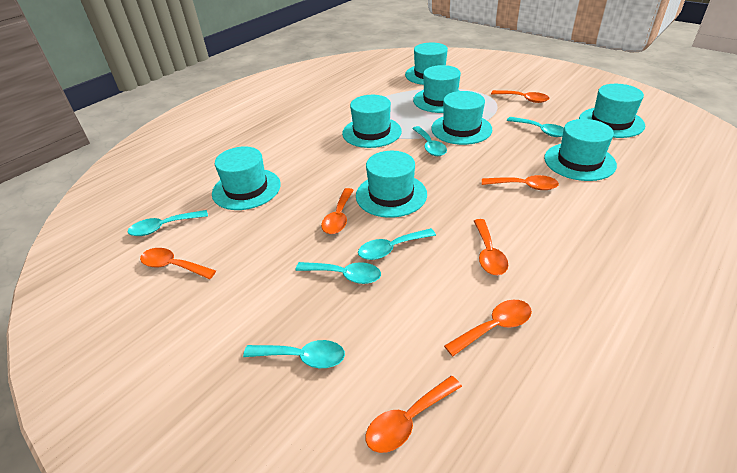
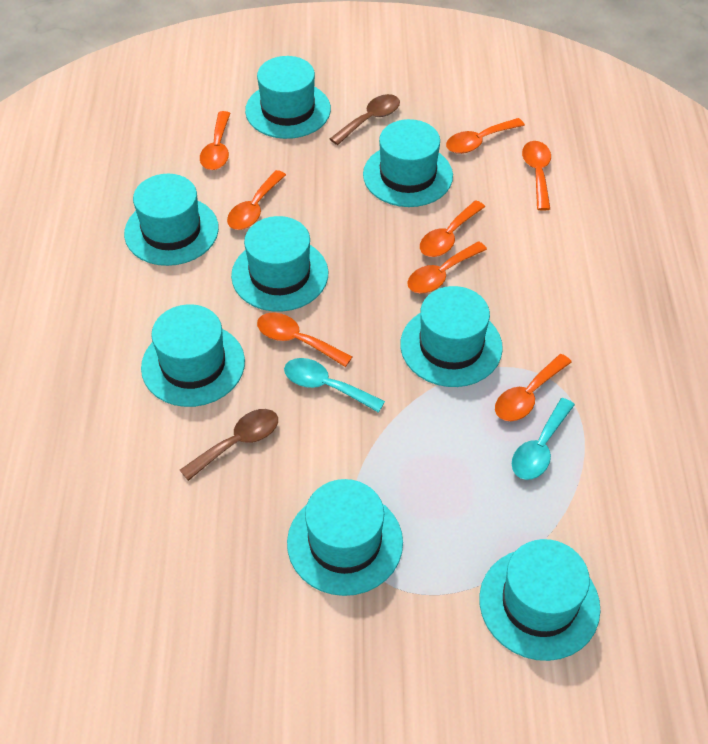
brown spoon: 0 -> 2
orange spoon: 7 -> 8
turquoise spoon: 6 -> 2

